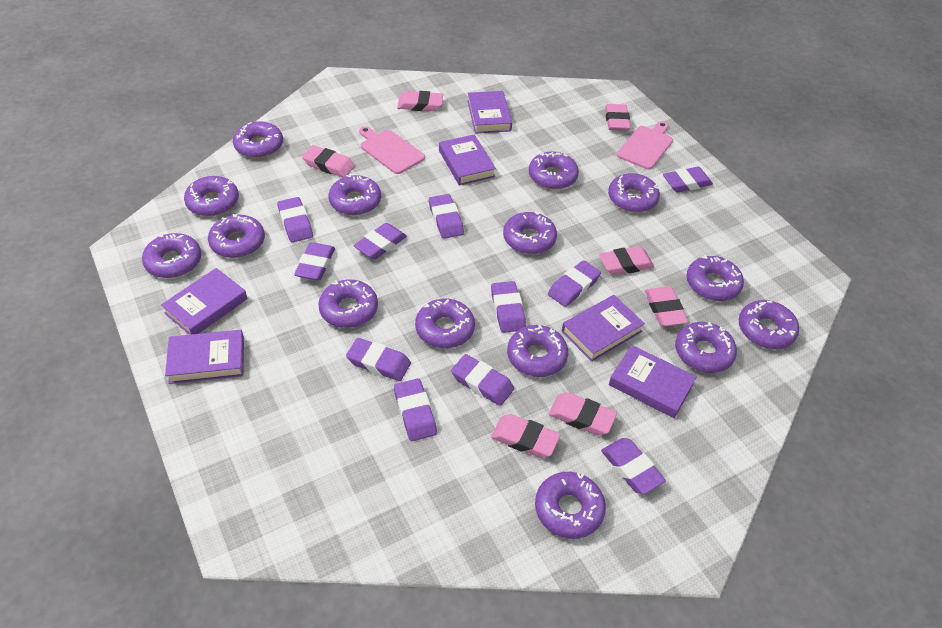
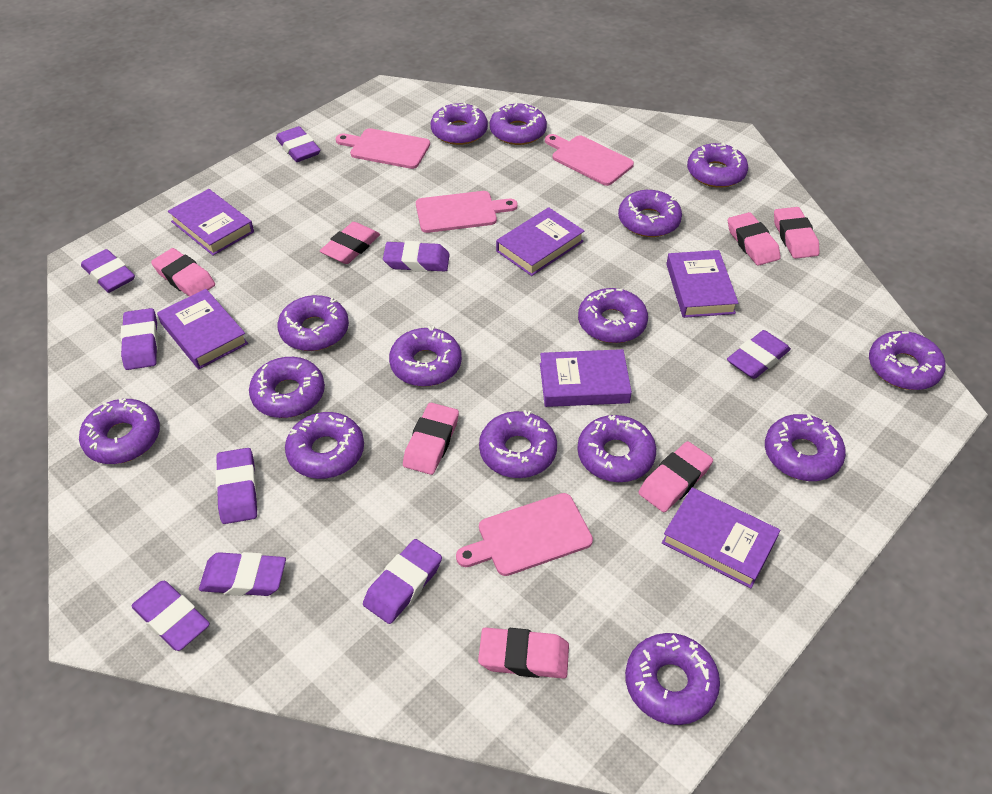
pink cutting board: 2 -> 4
purple eraser: 11 -> 9

